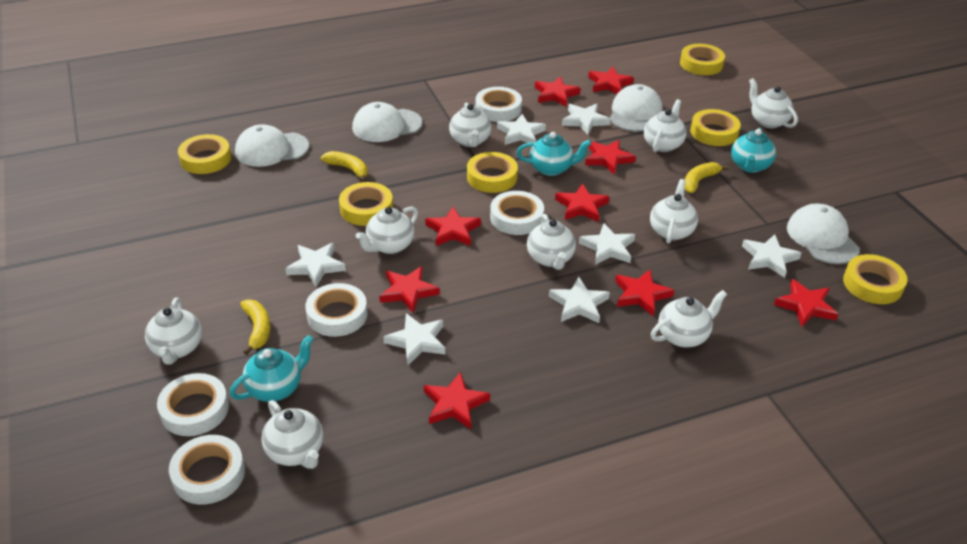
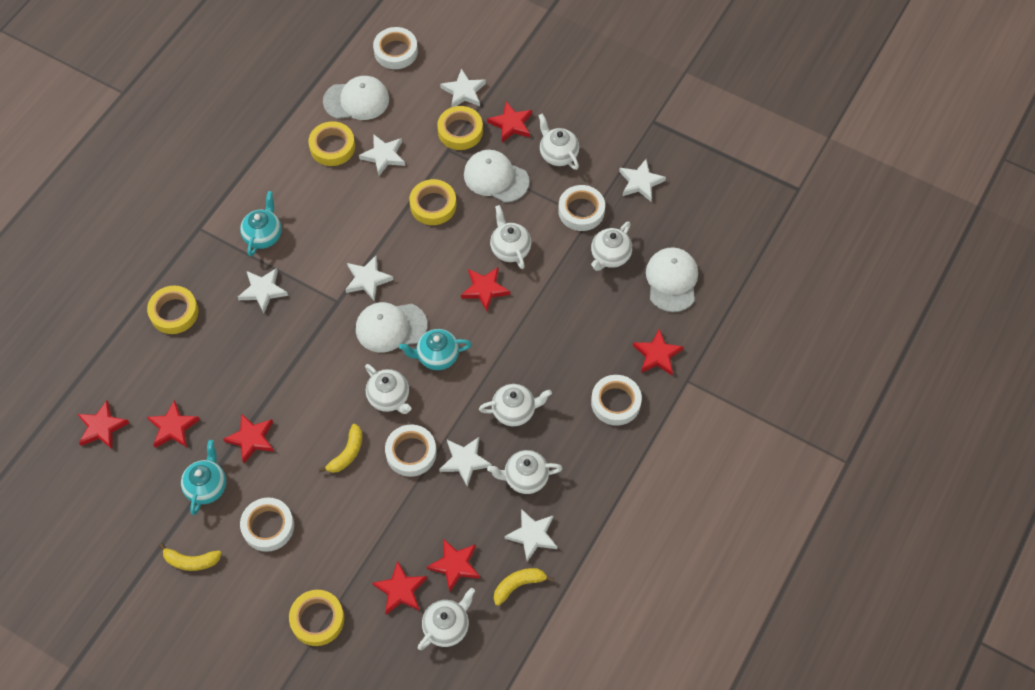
red star: 9 -> 8
white teapot: 9 -> 7
yellow tape: 6 -> 5

